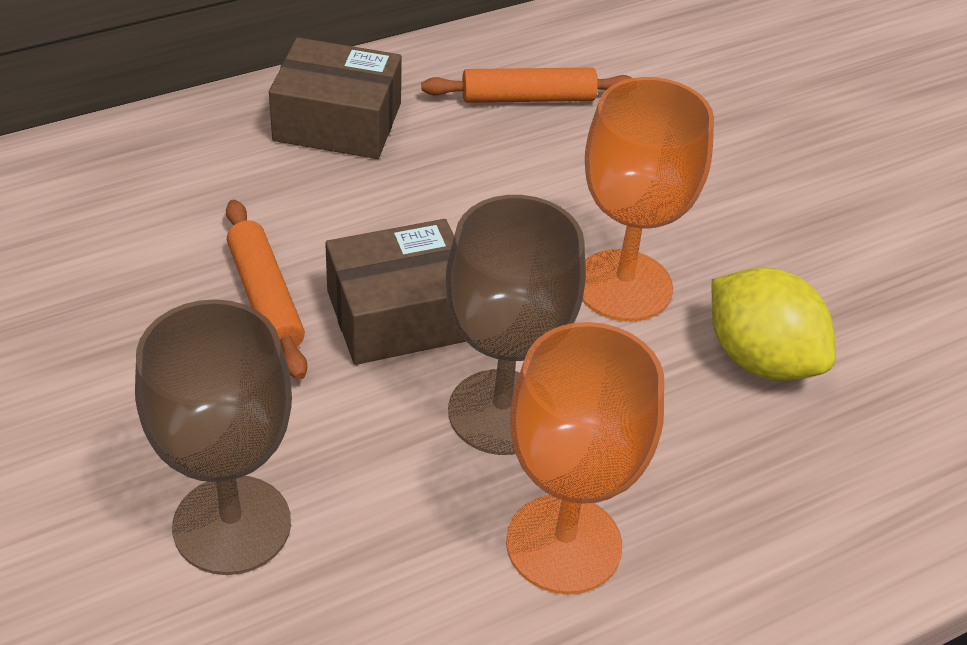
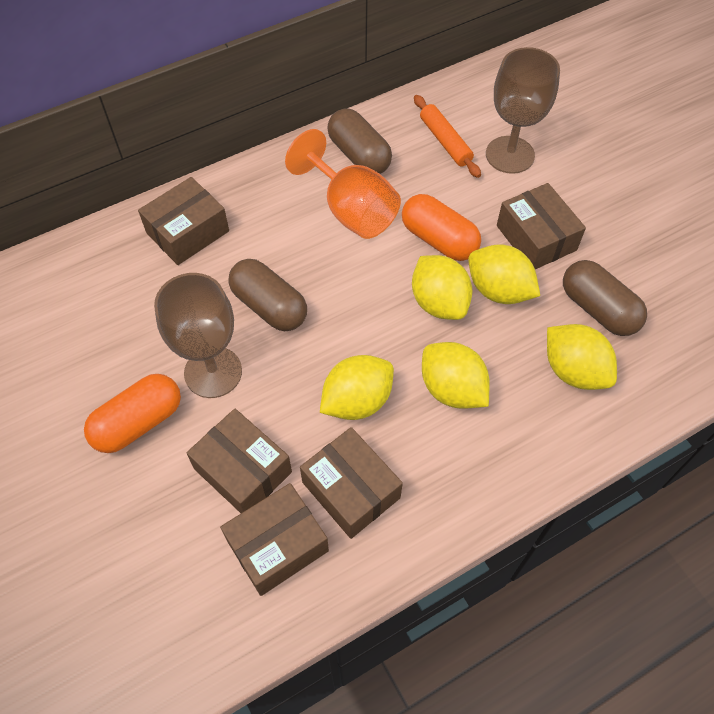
brown box: 2 -> 5
brown capsule: 0 -> 3
orange capsule: 0 -> 2
orange goblet: 2 -> 1
orange rolling pin: 2 -> 1
yellow lemon: 1 -> 5

